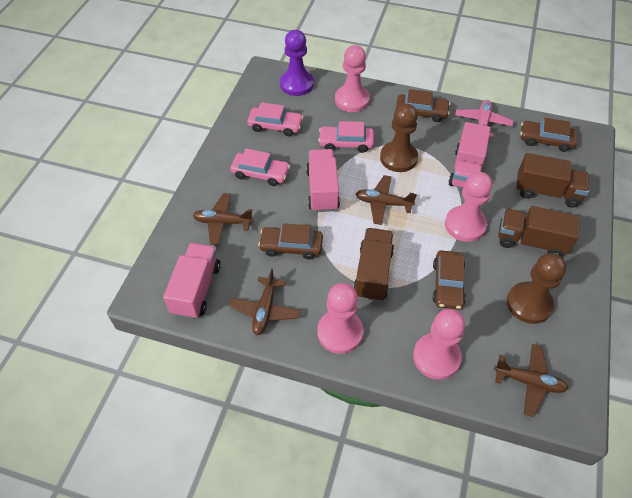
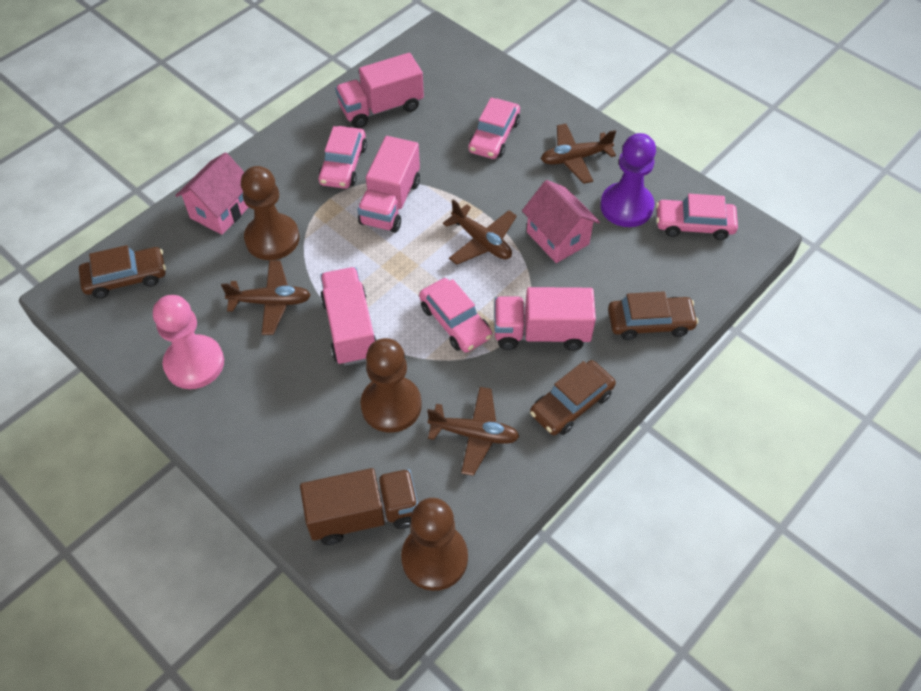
brown car: 4 -> 3
brown pawn: 2 -> 3
brown truck: 3 -> 1
pink car: 3 -> 4
pink house: 0 -> 2
pink pawn: 4 -> 1
pink plane: 1 -> 0
pink truck: 3 -> 4

